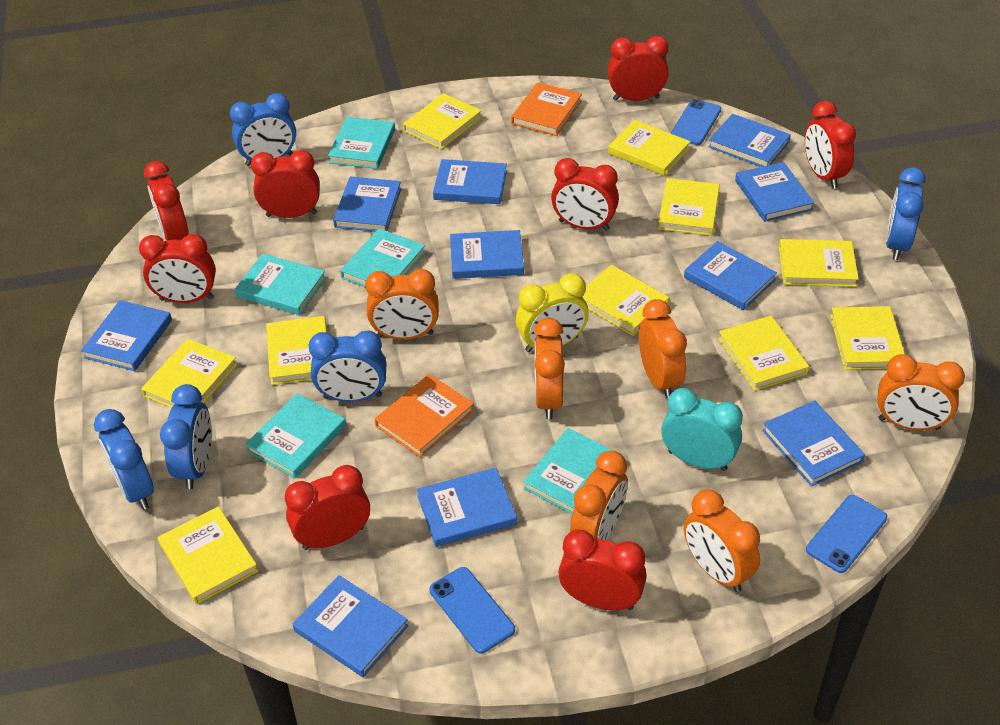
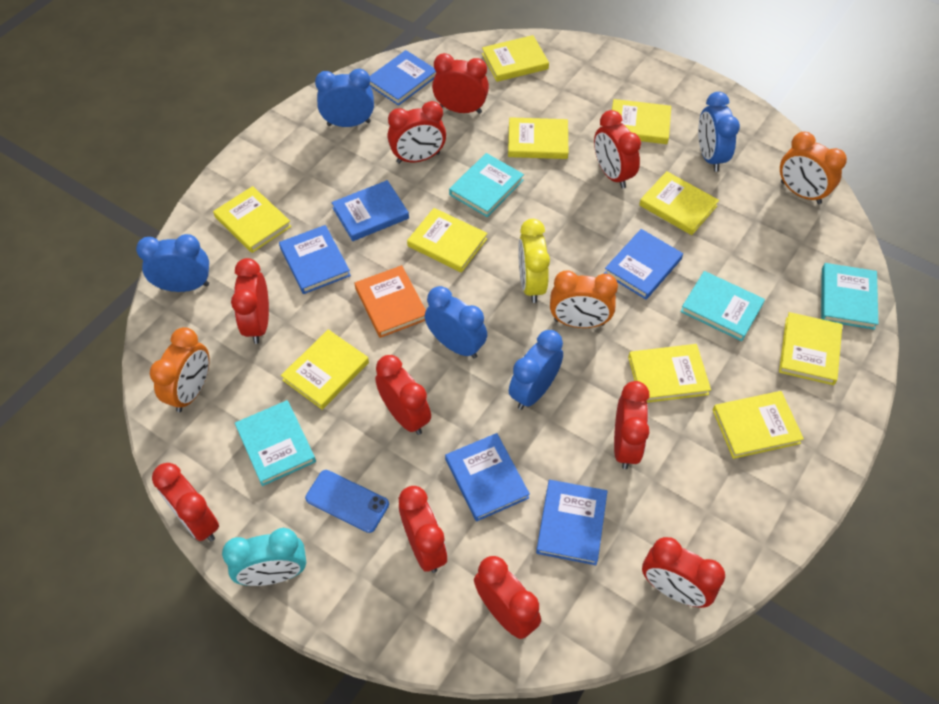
blue book: 10 -> 6
blue phone: 3 -> 1
orange book: 2 -> 1
orange clock: 6 -> 3
red clock: 8 -> 10
turquoise book: 5 -> 4

